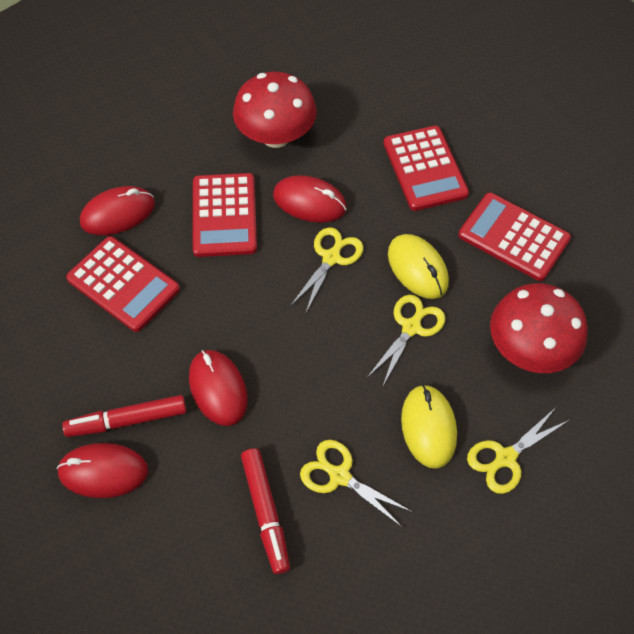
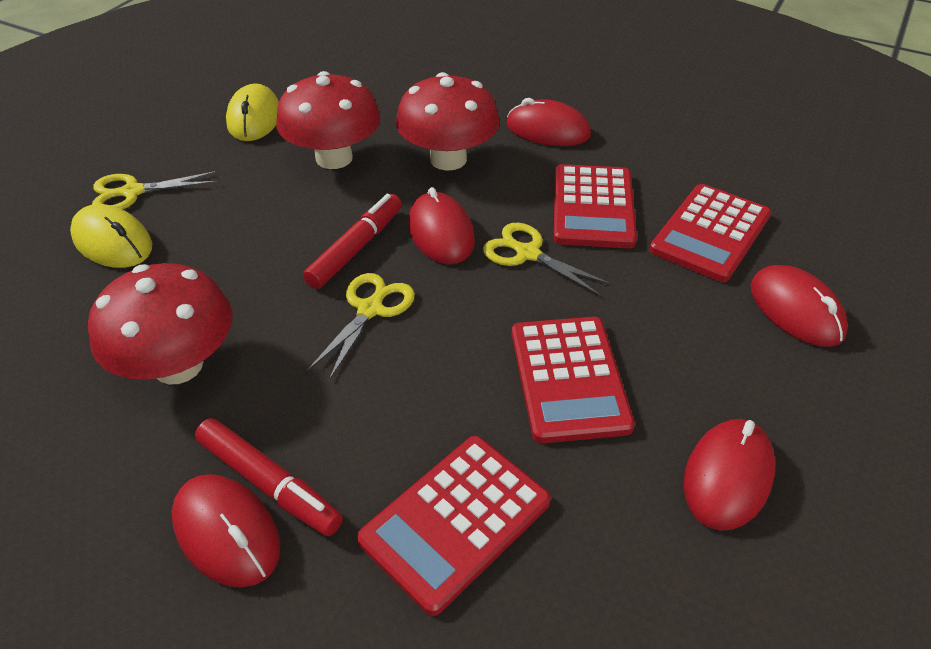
red mouse: 4 -> 5
red mushroom: 2 -> 3
yellow scissors: 4 -> 3

